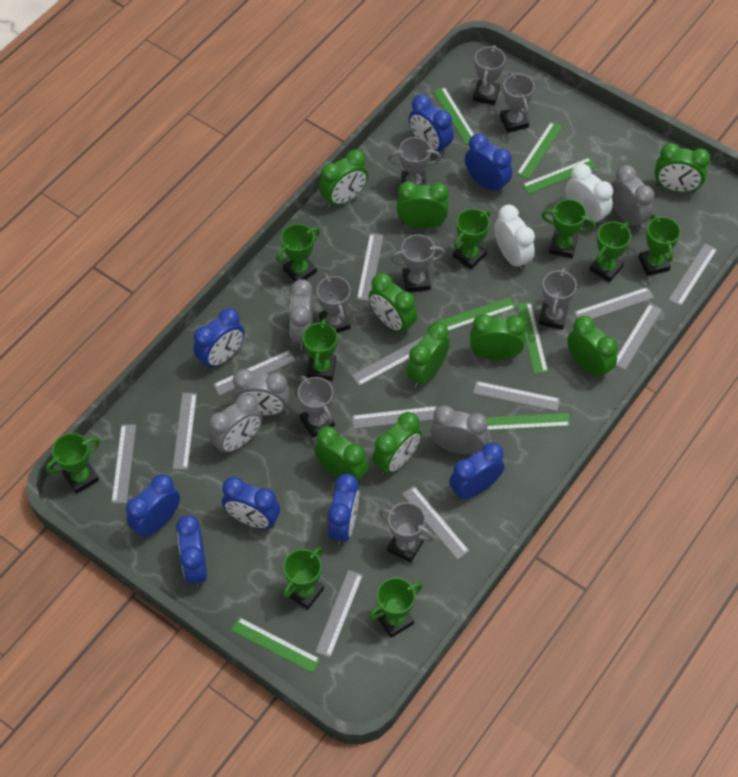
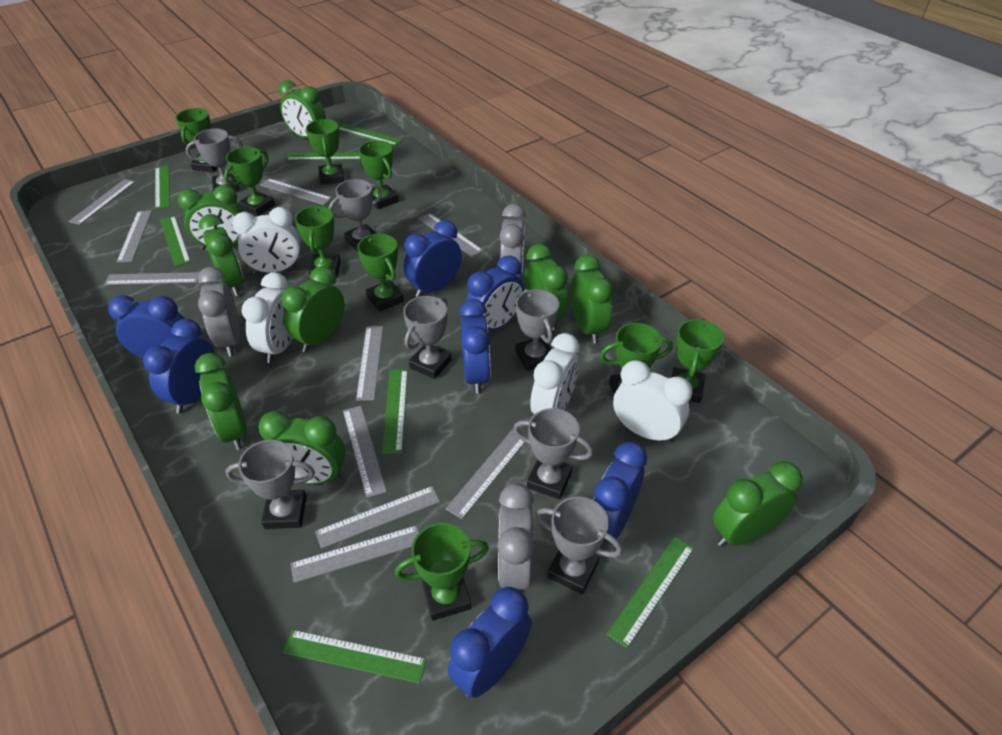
blue clock: 8 -> 7
grey clock: 5 -> 3
grey ruler: 12 -> 10
grey trophy: 8 -> 7
white clock: 2 -> 4

